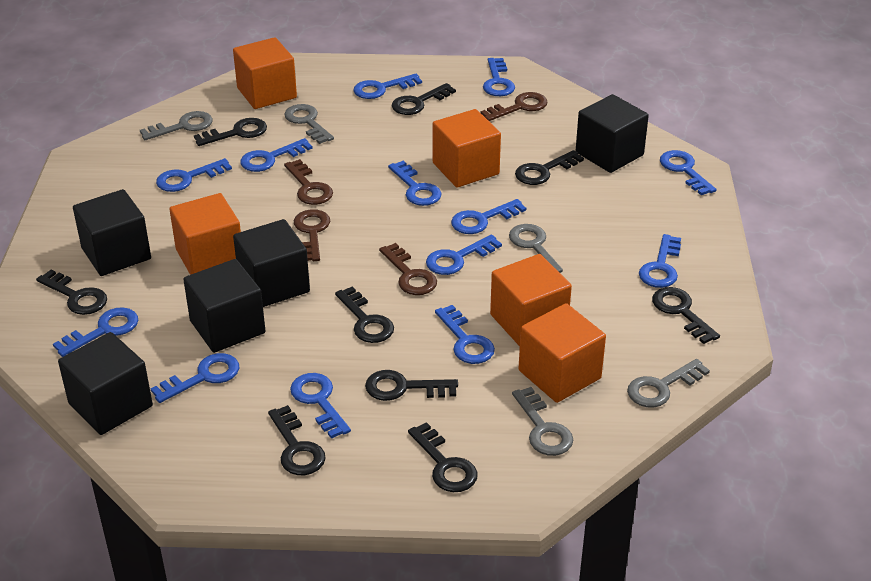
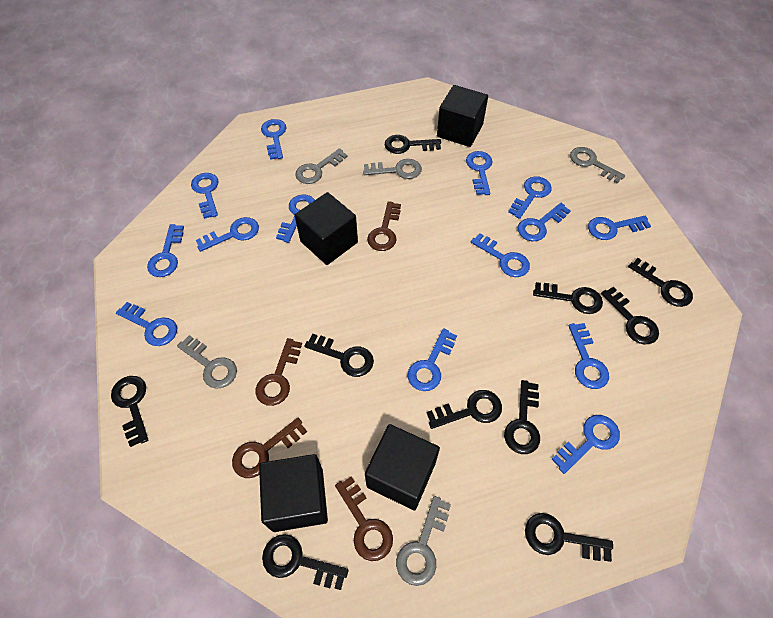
black cube: 5 -> 4
black key: 9 -> 10
blue key: 13 -> 14
orange cube: 5 -> 0

